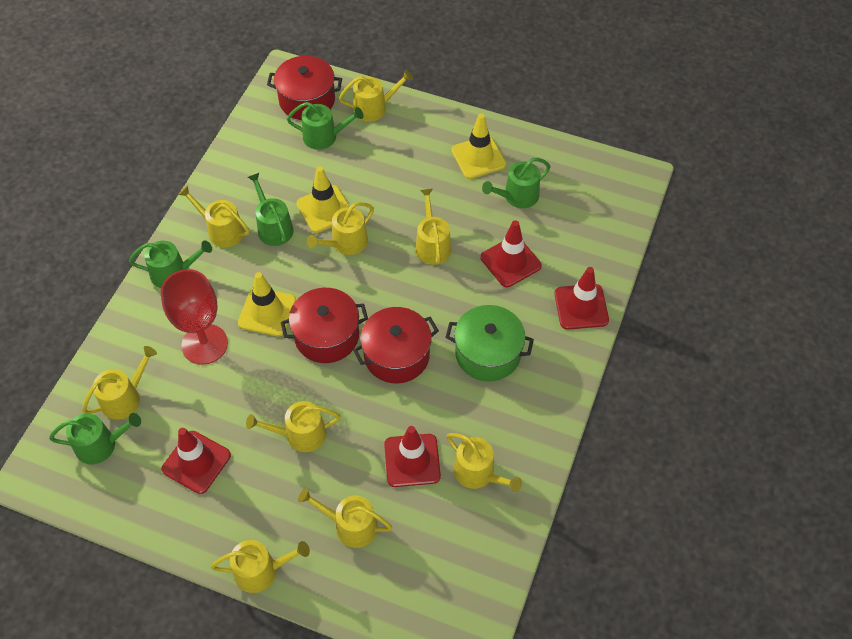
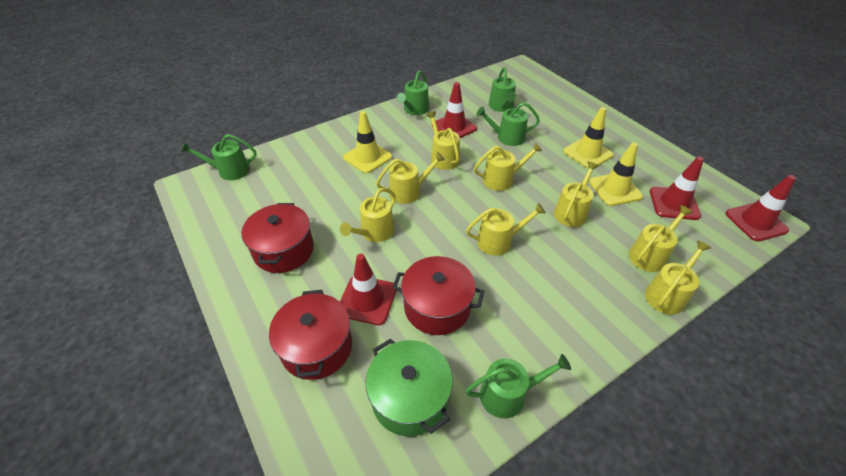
red goblet: 1 -> 0
yellow watering can: 9 -> 8

